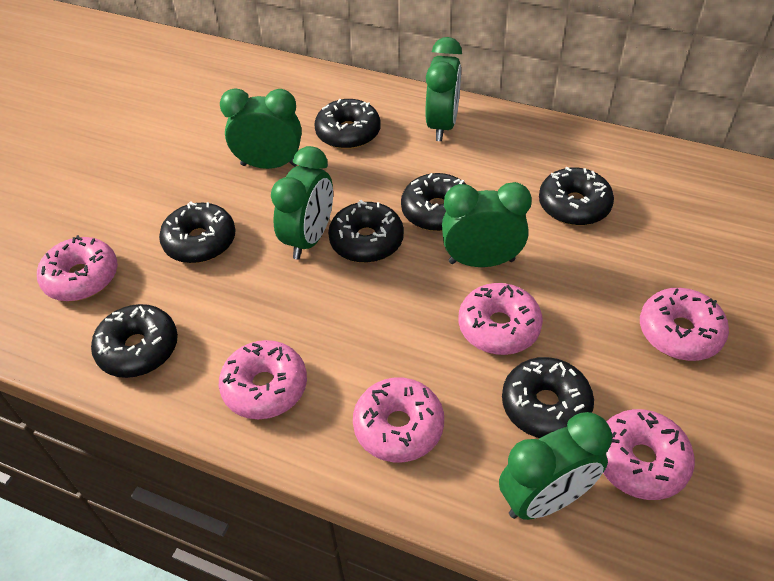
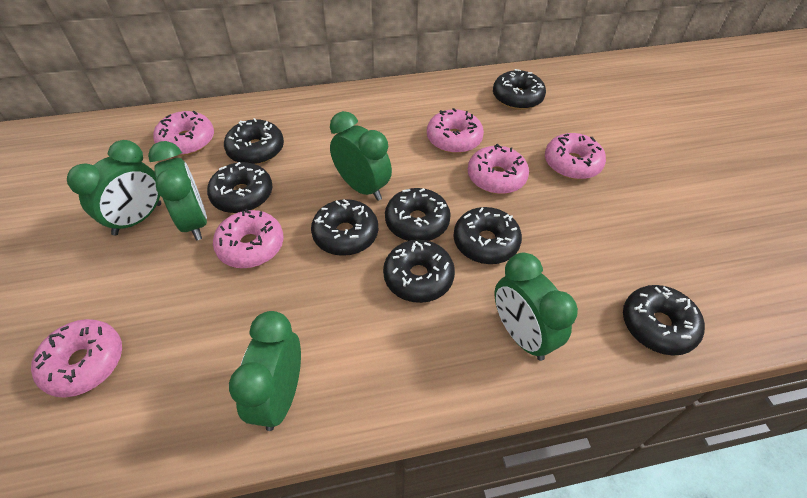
black donut: 7 -> 8

